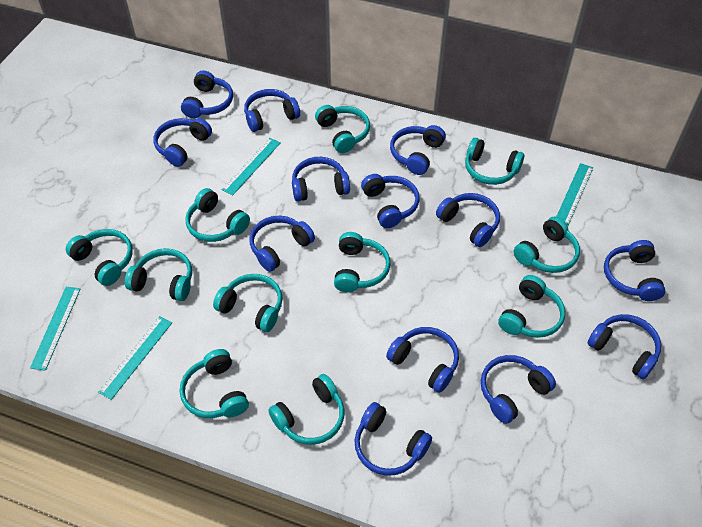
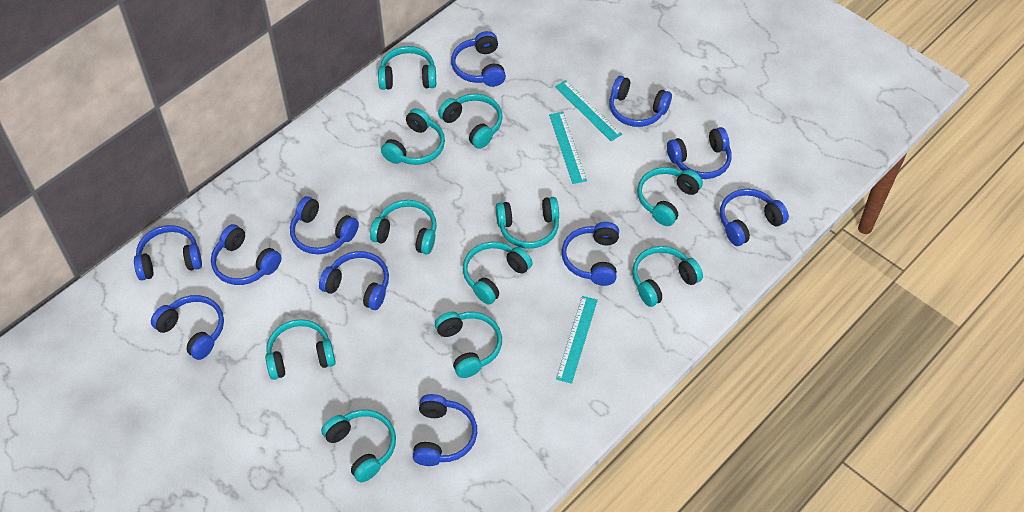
blue headphones: 13 -> 11
turquoise ruler: 4 -> 3

